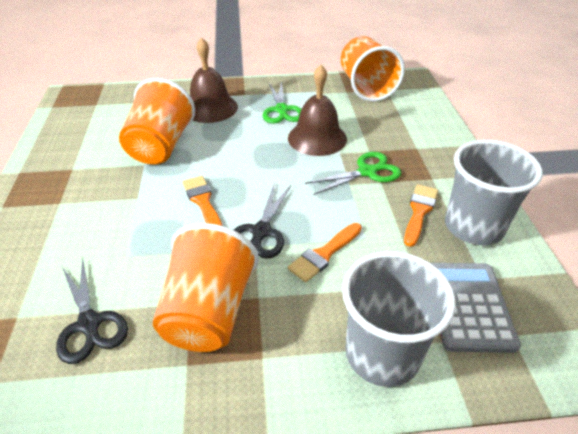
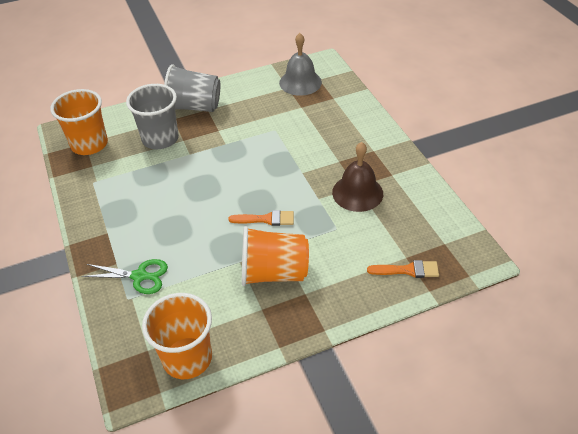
black scissors: 2 -> 0
brown bell: 2 -> 1
green scissors: 2 -> 1
grey bell: 0 -> 1
grey calculator: 1 -> 0
orange brush: 3 -> 2

